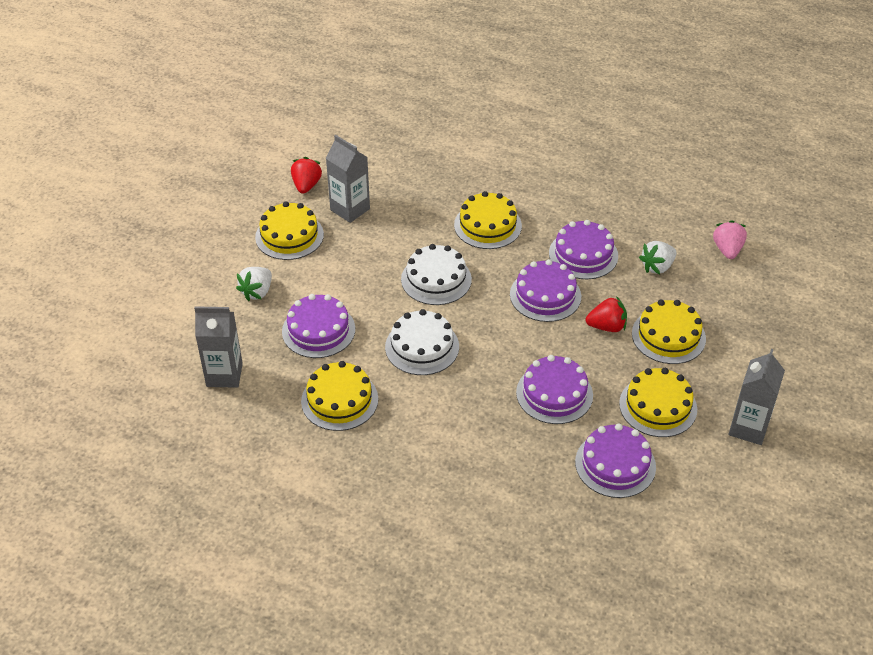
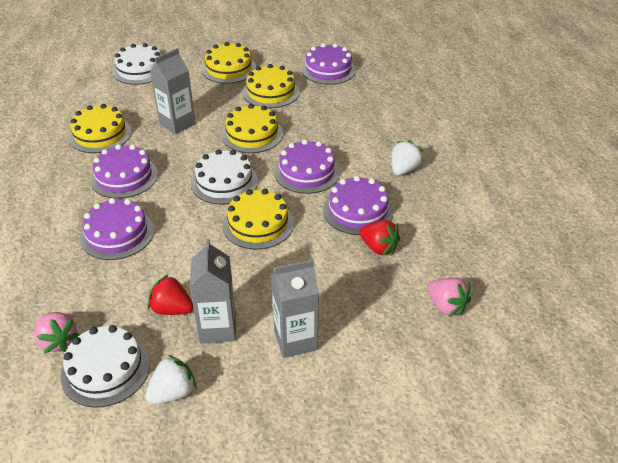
pink strawberry: 1 -> 2
white cake: 2 -> 3

